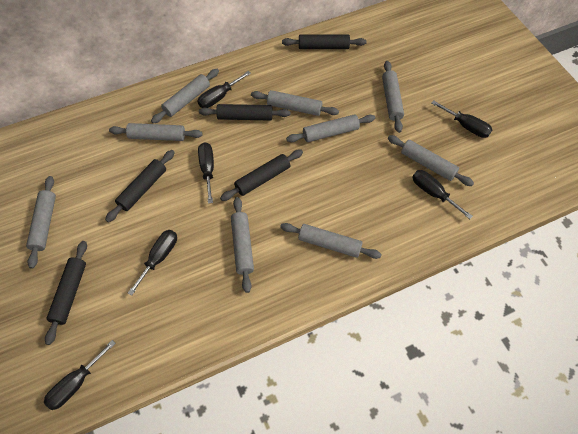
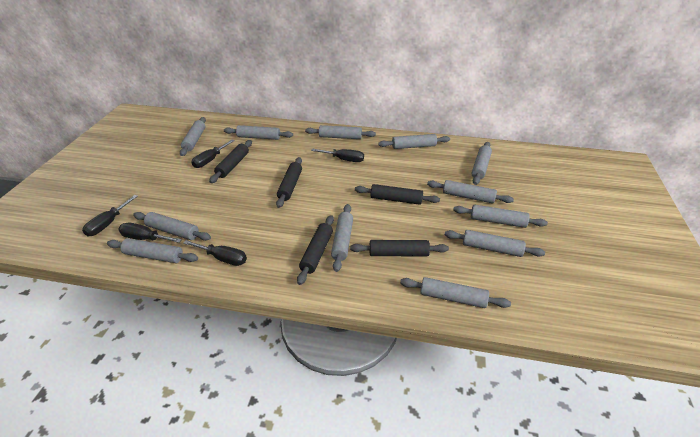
black screwdriver: 6 -> 5
grey rolling pin: 9 -> 12

